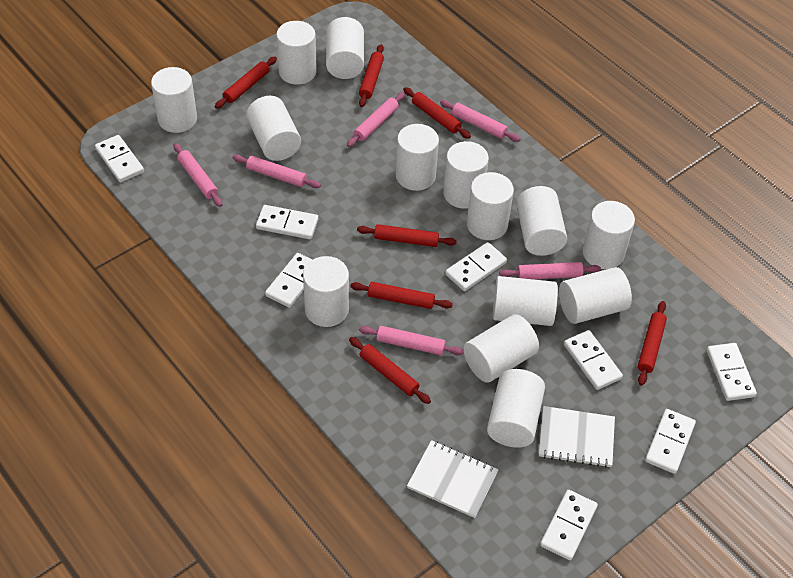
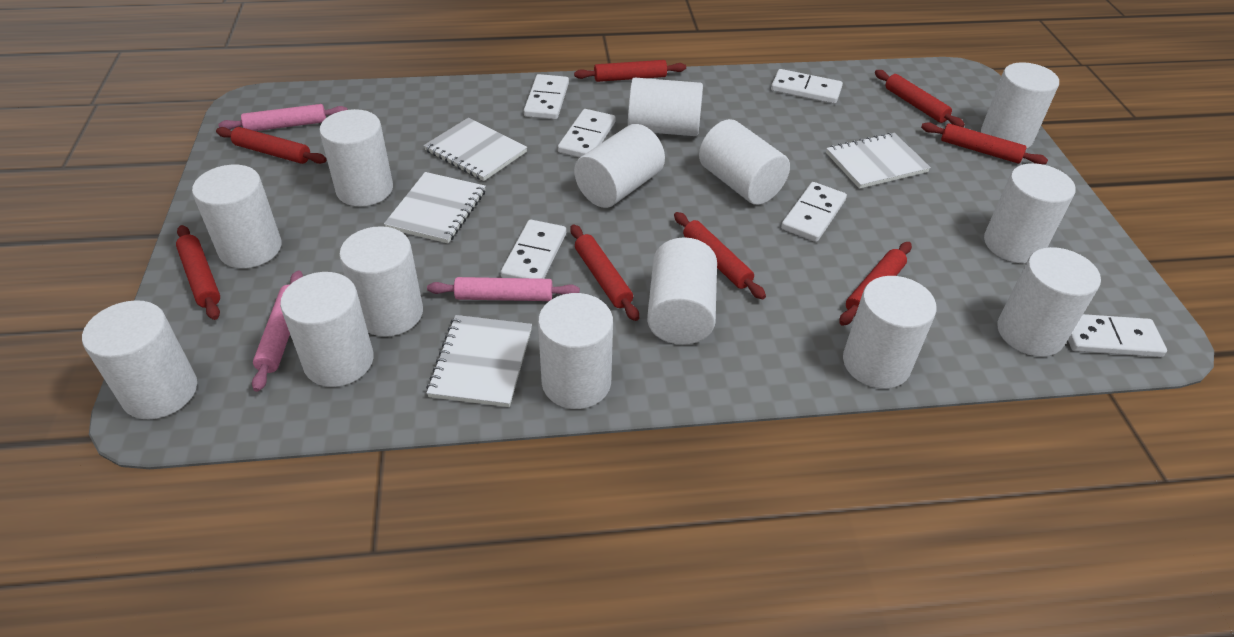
pink rolling pin: 6 -> 3
red rolling pin: 7 -> 8
white domino: 8 -> 6
white notebook: 2 -> 4

